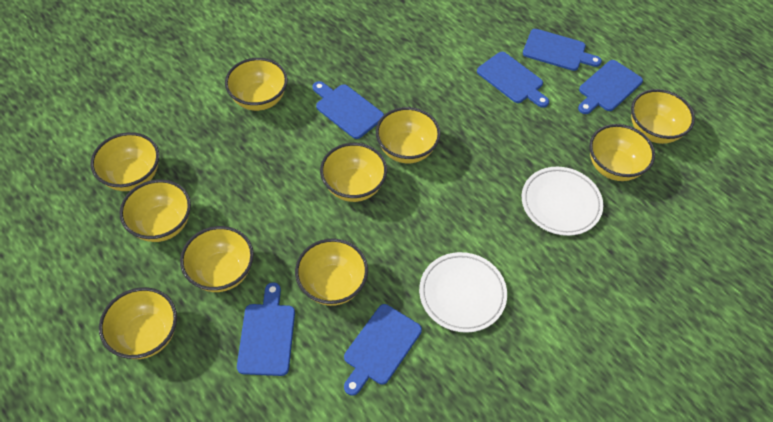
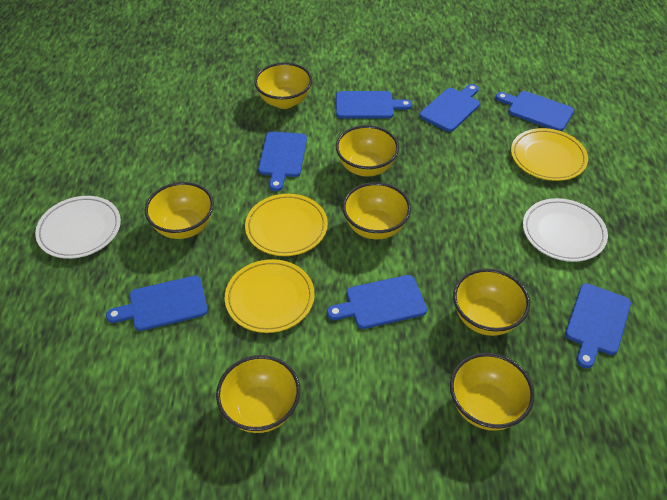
blue cutting board: 6 -> 7
yellow bowl: 10 -> 7
yellow plate: 0 -> 3

